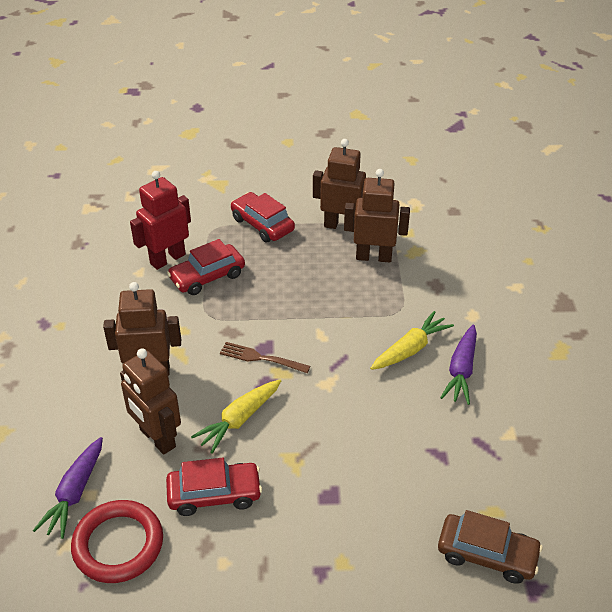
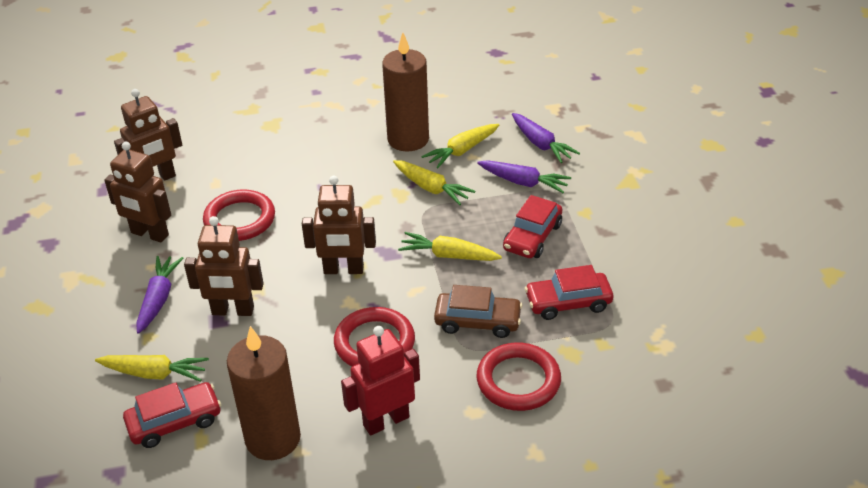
brown candle: 0 -> 2
brown fork: 1 -> 0
purple carrot: 2 -> 3
red ring: 1 -> 3
yellow carrot: 2 -> 4

